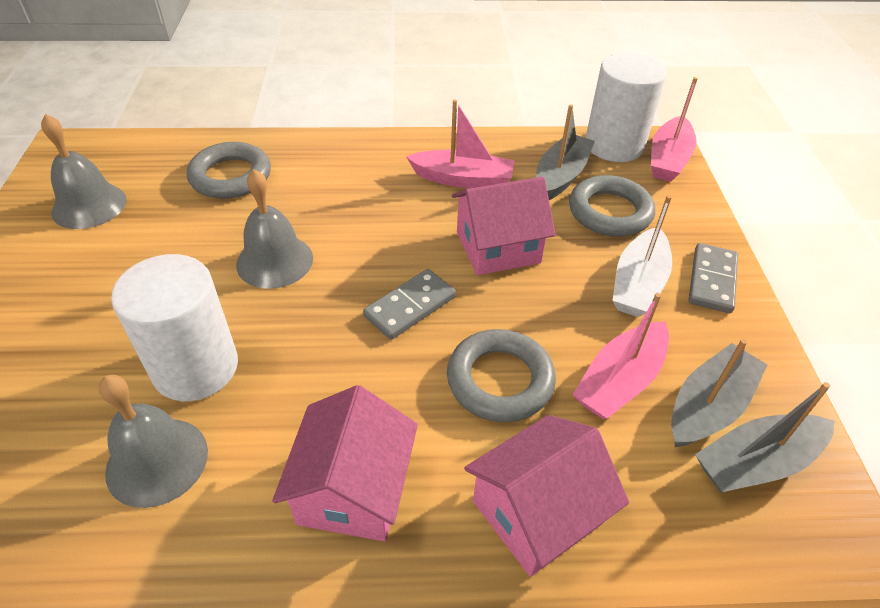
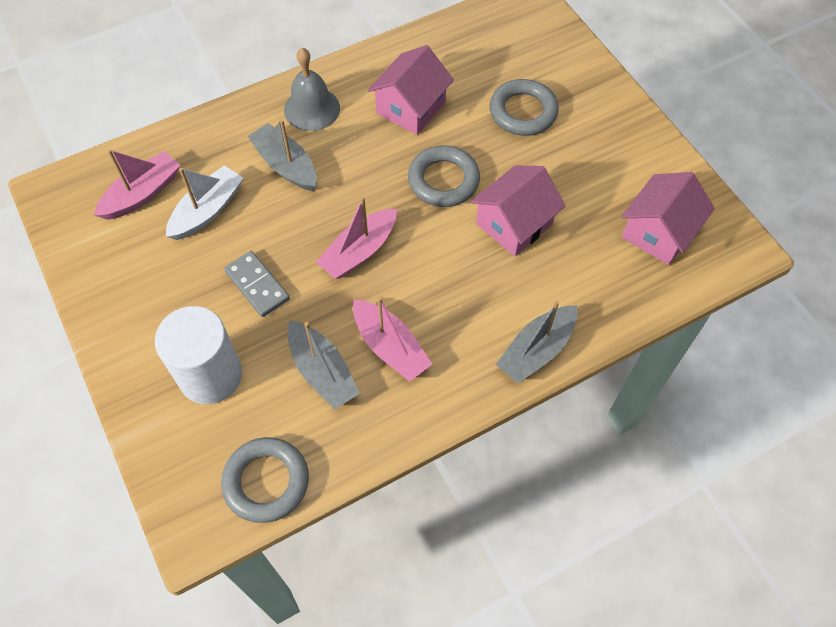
grey bell: 3 -> 1
grey domino: 2 -> 1
white cylinder: 2 -> 1

